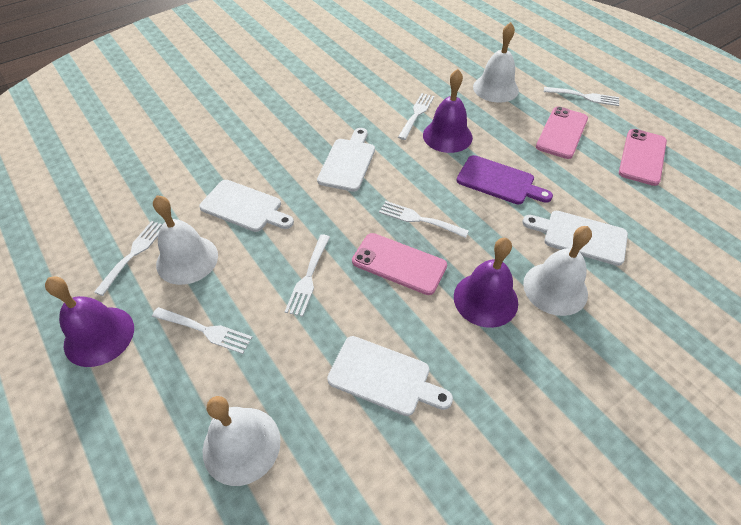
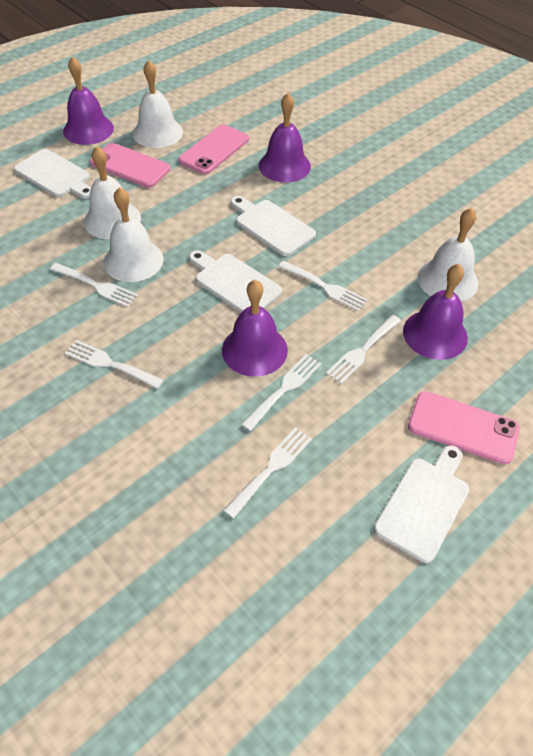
purple bell: 3 -> 4
purple cutting board: 1 -> 0

